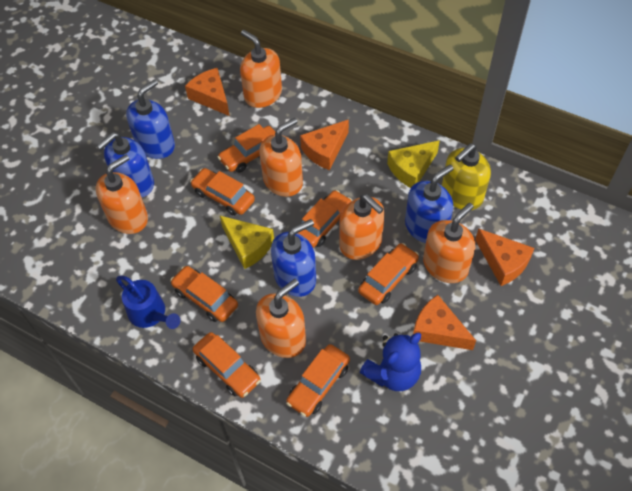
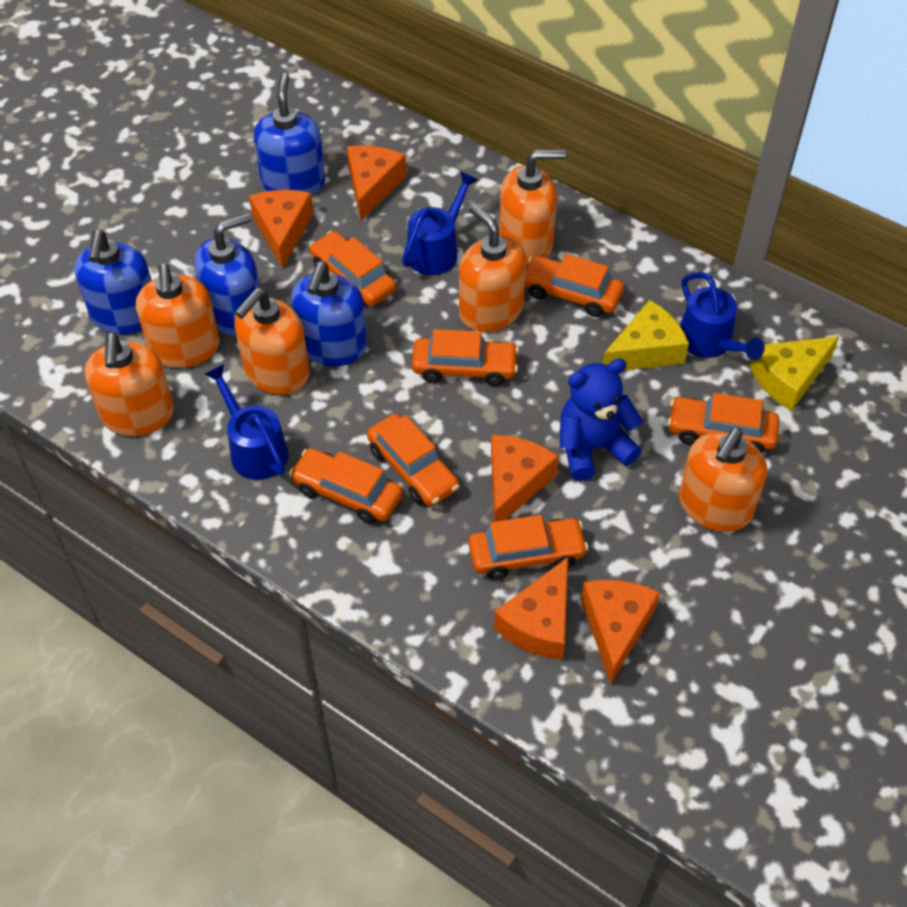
blue watering can: 1 -> 3
orange cheese: 4 -> 5
yellow soap dispenser: 1 -> 0

